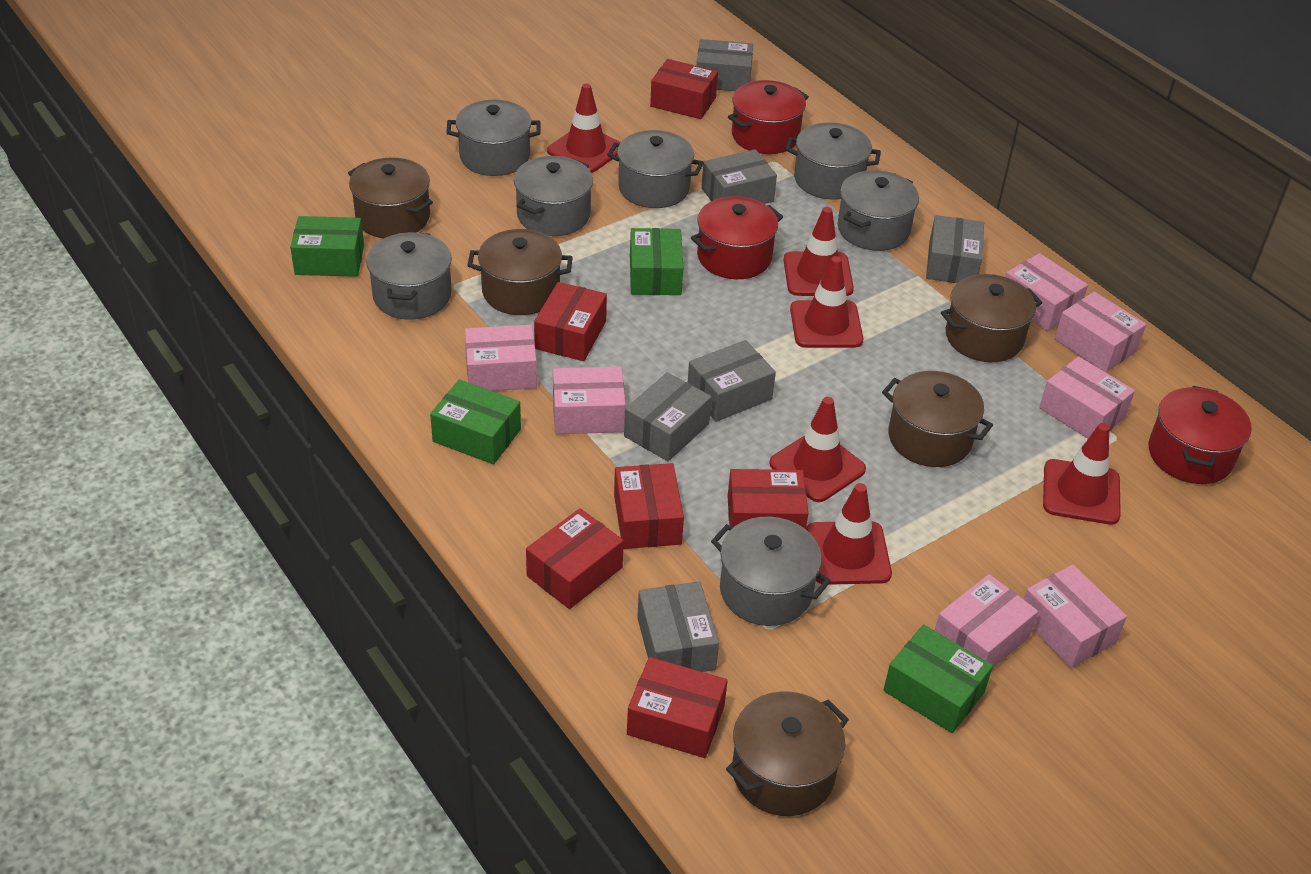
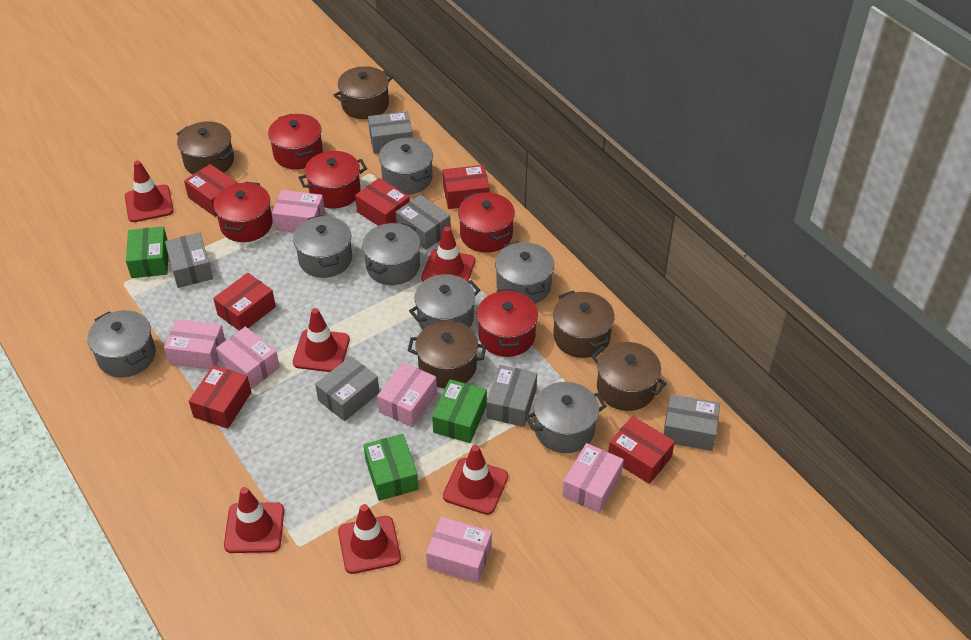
green box: 4 -> 3
pink box: 7 -> 6
red pot: 3 -> 5

